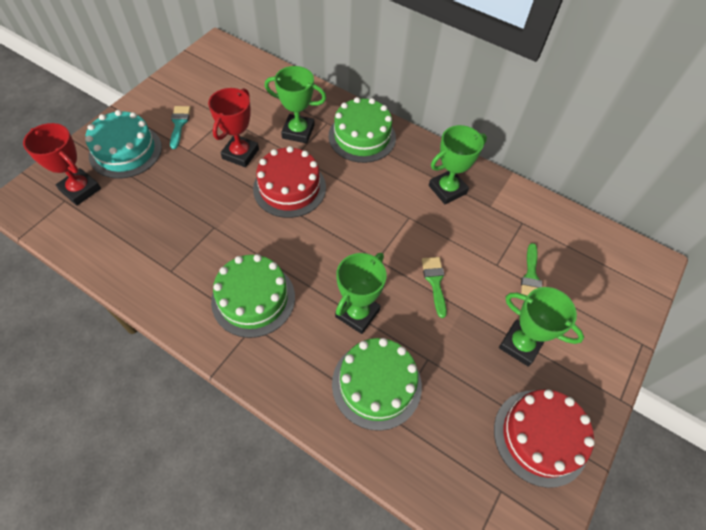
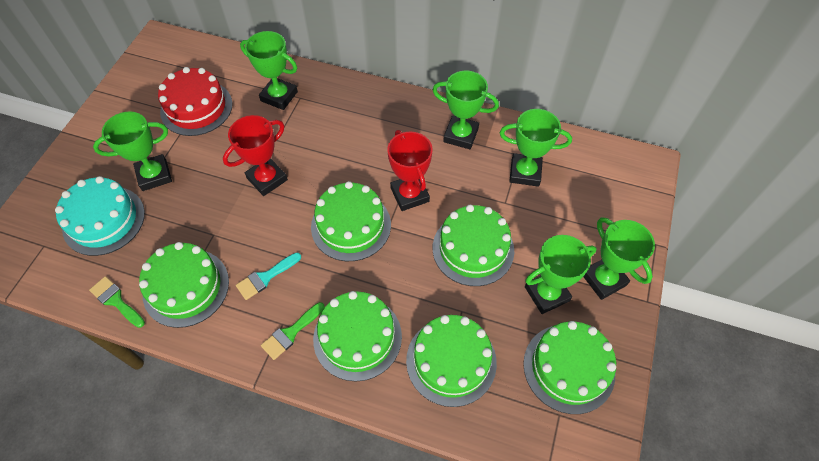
green cake: 3 -> 6
green trophy: 4 -> 6
red cake: 2 -> 1

